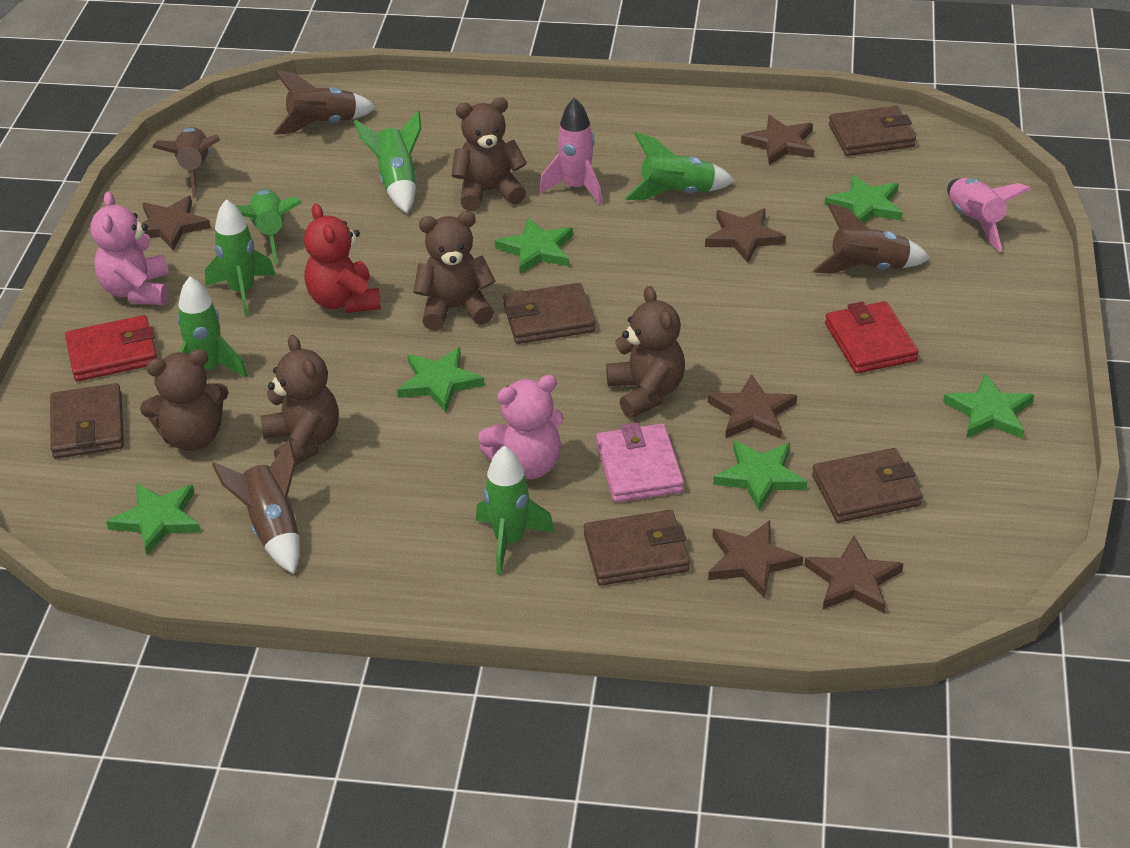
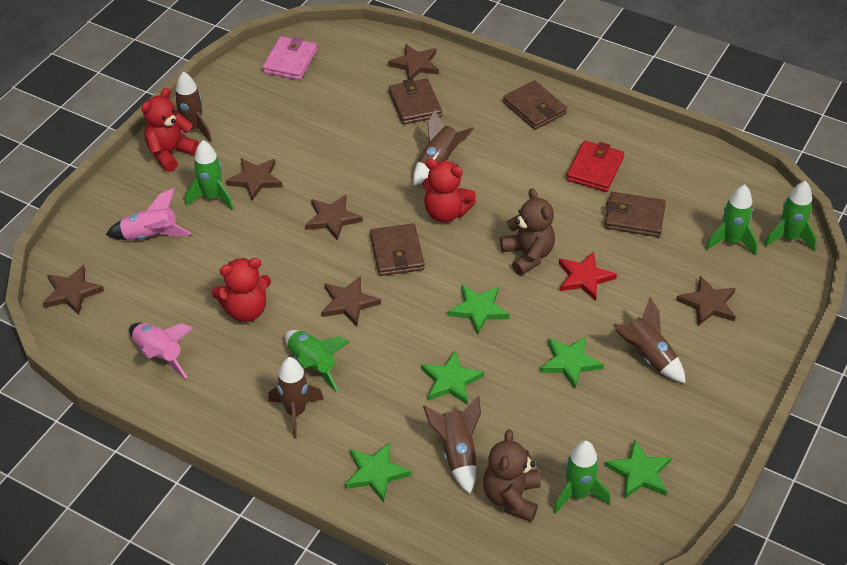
brown rocket: 4 -> 5
brown teddy bear: 5 -> 2
brown wallet: 5 -> 4
green rocket: 6 -> 5
green star: 6 -> 5
pink teddy bear: 2 -> 0
red star: 0 -> 1
red teddy bear: 1 -> 3
red wallet: 2 -> 1

